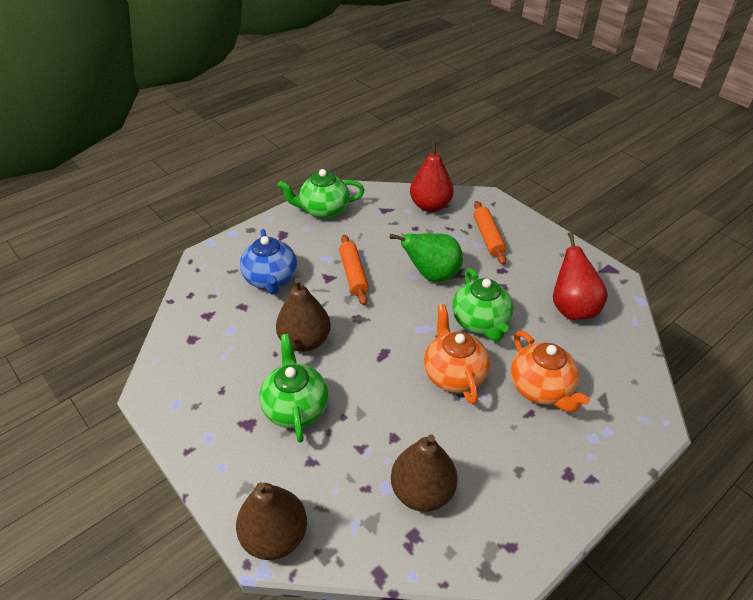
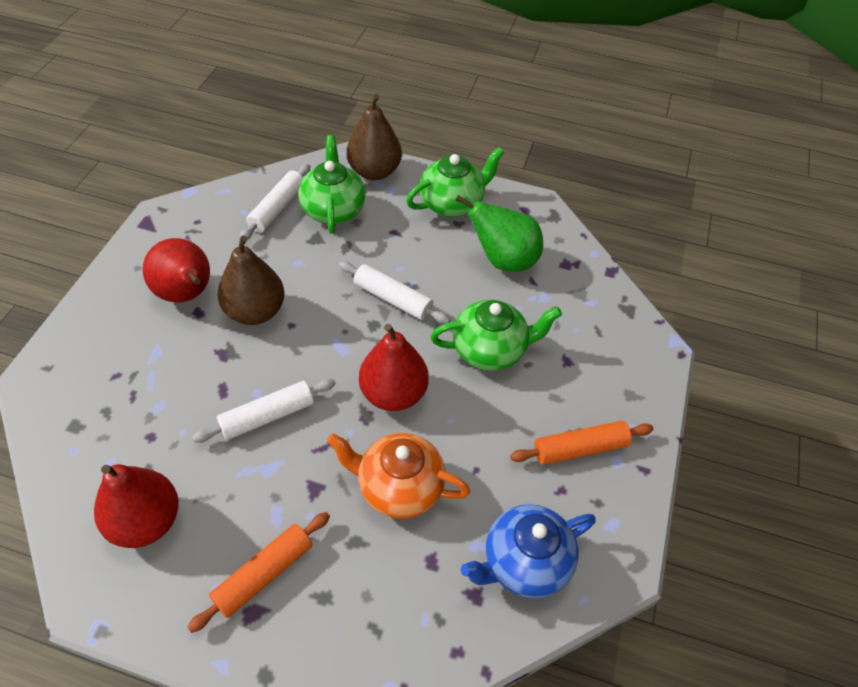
brown pear: 3 -> 2
orange teapot: 2 -> 1
red pear: 2 -> 3
white rolling pin: 0 -> 3

